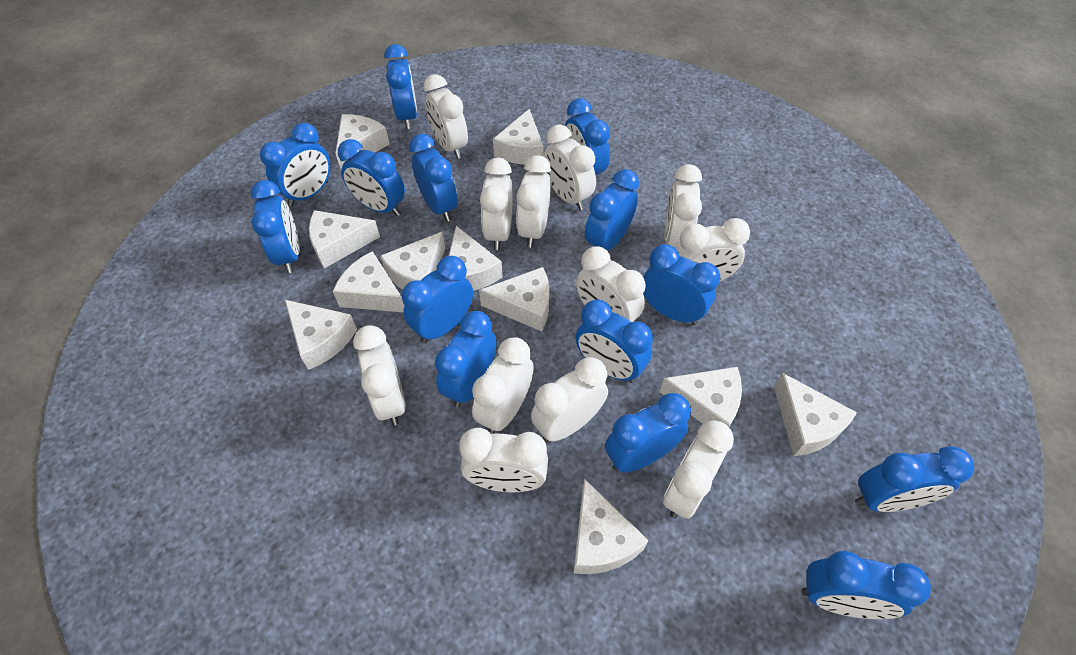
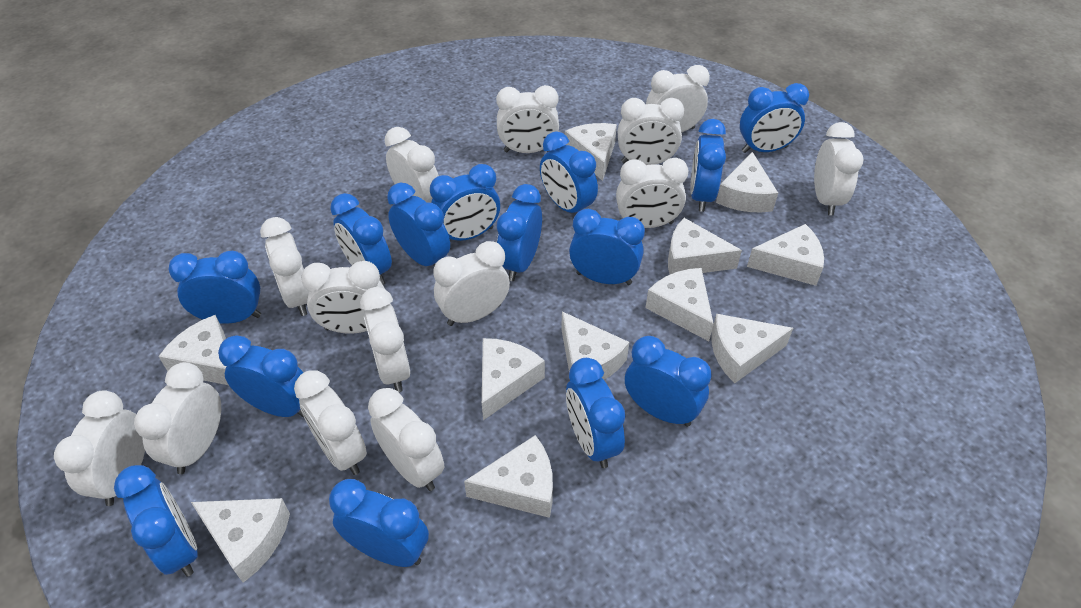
white clock: 12 -> 14

